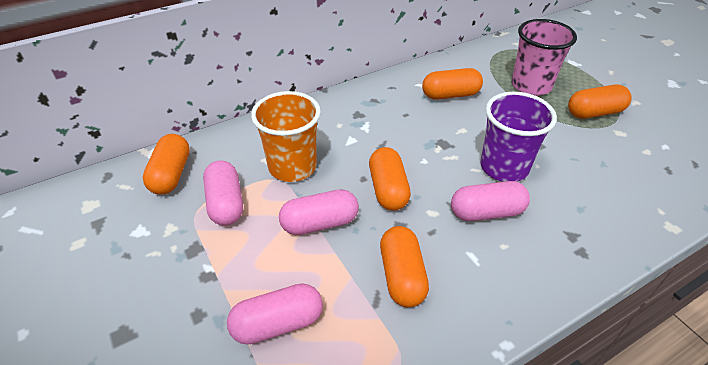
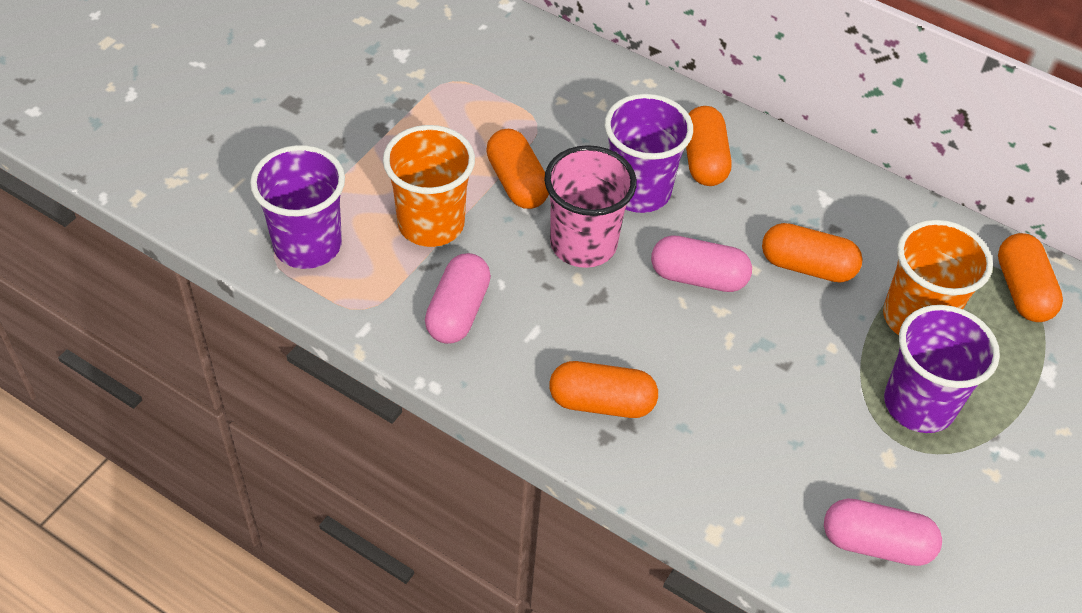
orange cup: 1 -> 2
pink capsule: 4 -> 3
purple cup: 1 -> 3

